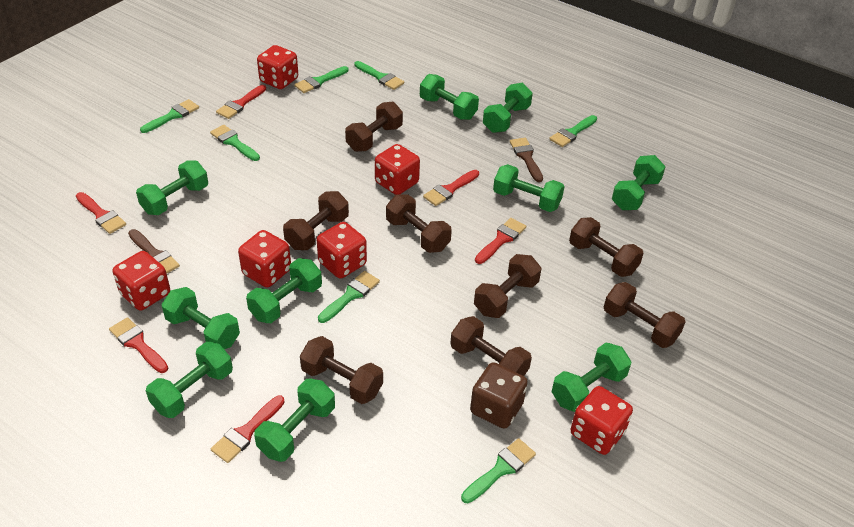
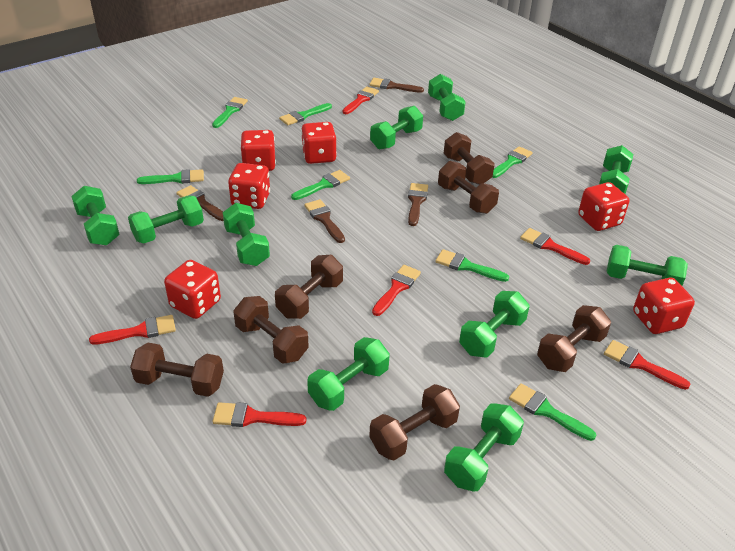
brown brush: 2 -> 4
brown dice: 1 -> 0
brown dumbbell: 8 -> 7

